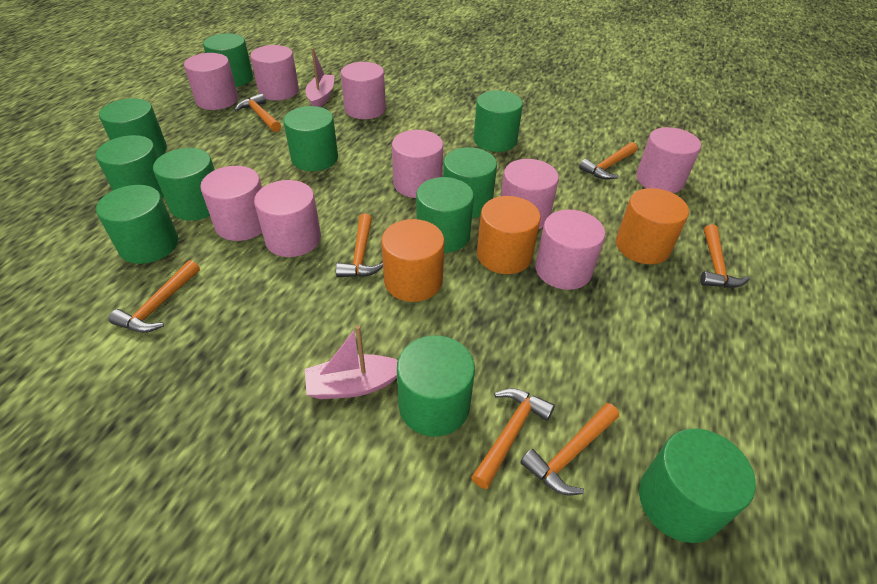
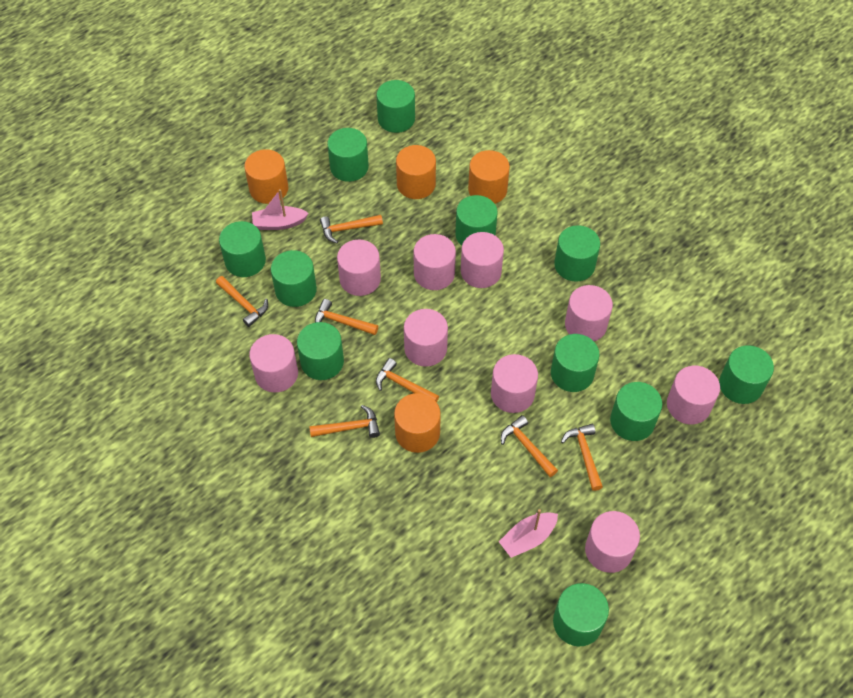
orange cylinder: 3 -> 4

